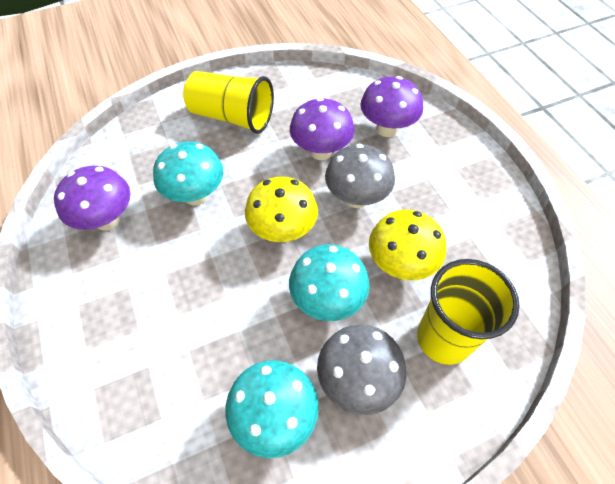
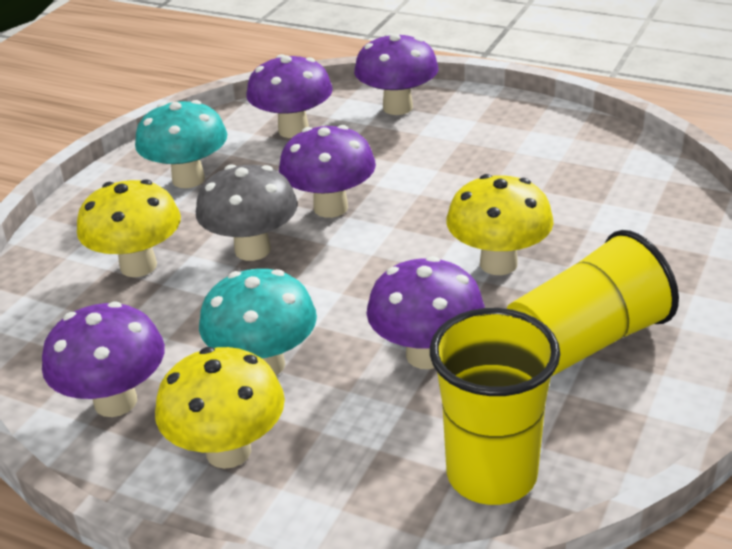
grey mushroom: 2 -> 1
purple mushroom: 3 -> 5
turquoise mushroom: 3 -> 2
yellow mushroom: 2 -> 3

